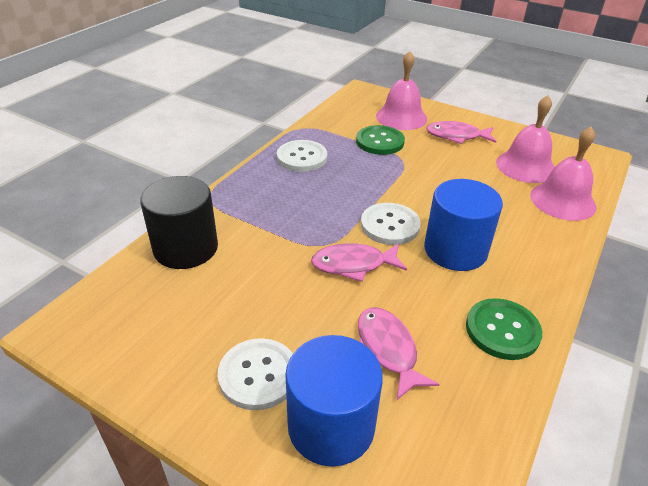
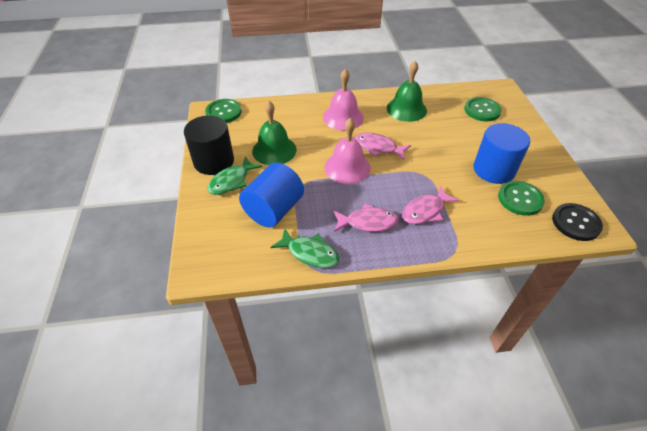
black button: 0 -> 1
green bell: 0 -> 2
green button: 2 -> 3
green fish: 0 -> 2
pink bell: 3 -> 2
white button: 3 -> 0

